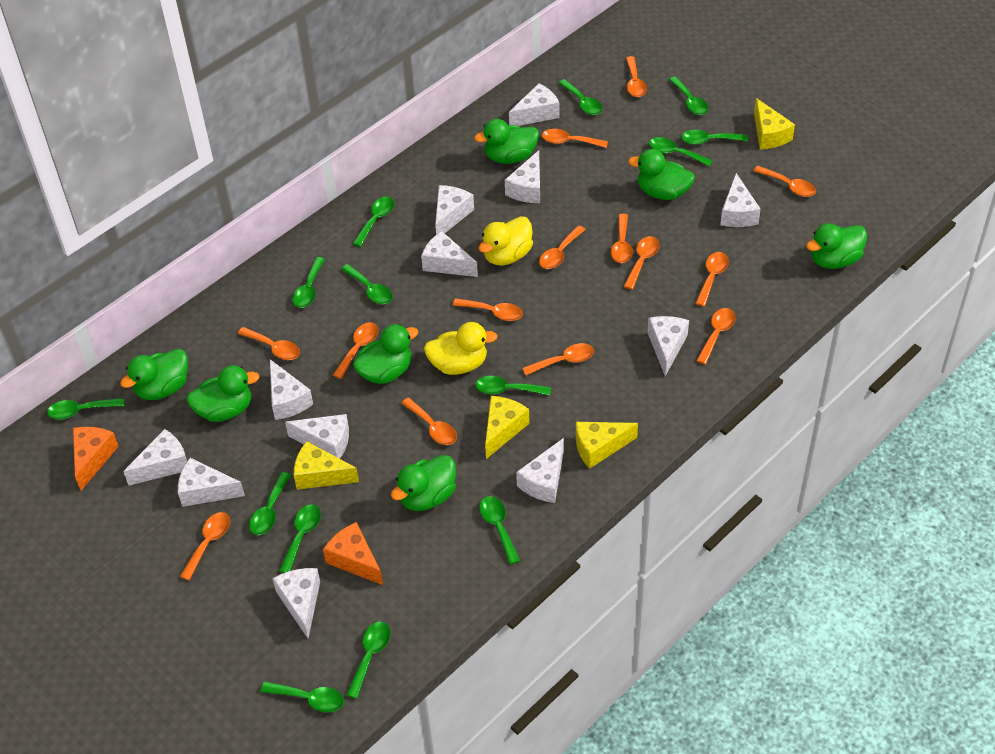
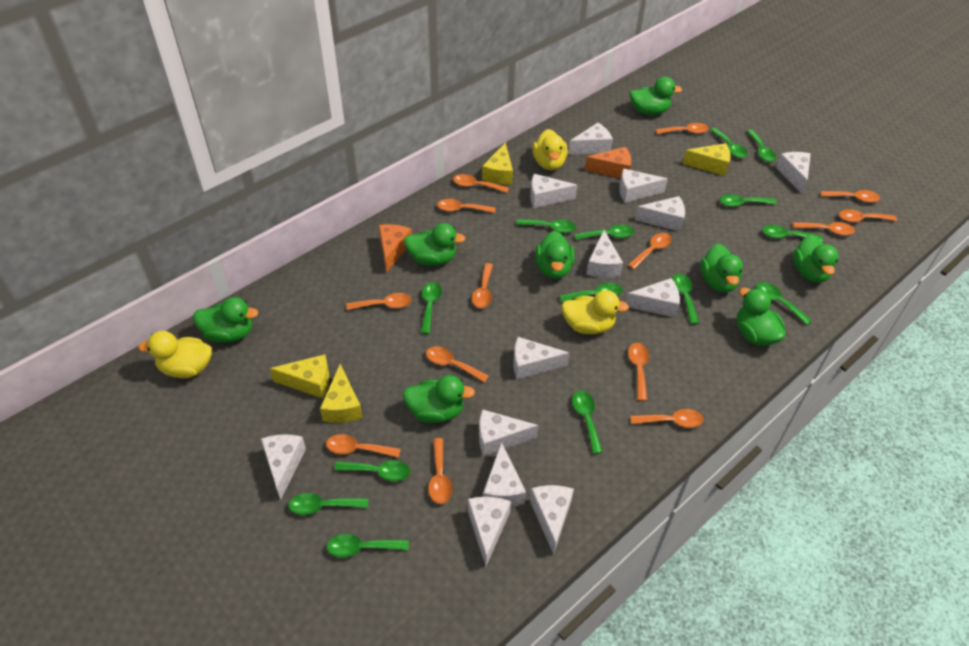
green duck: 7 -> 8
white cheese: 12 -> 13
yellow duck: 2 -> 3

